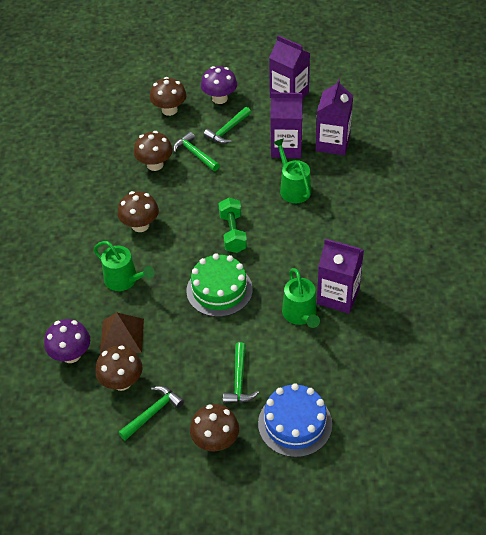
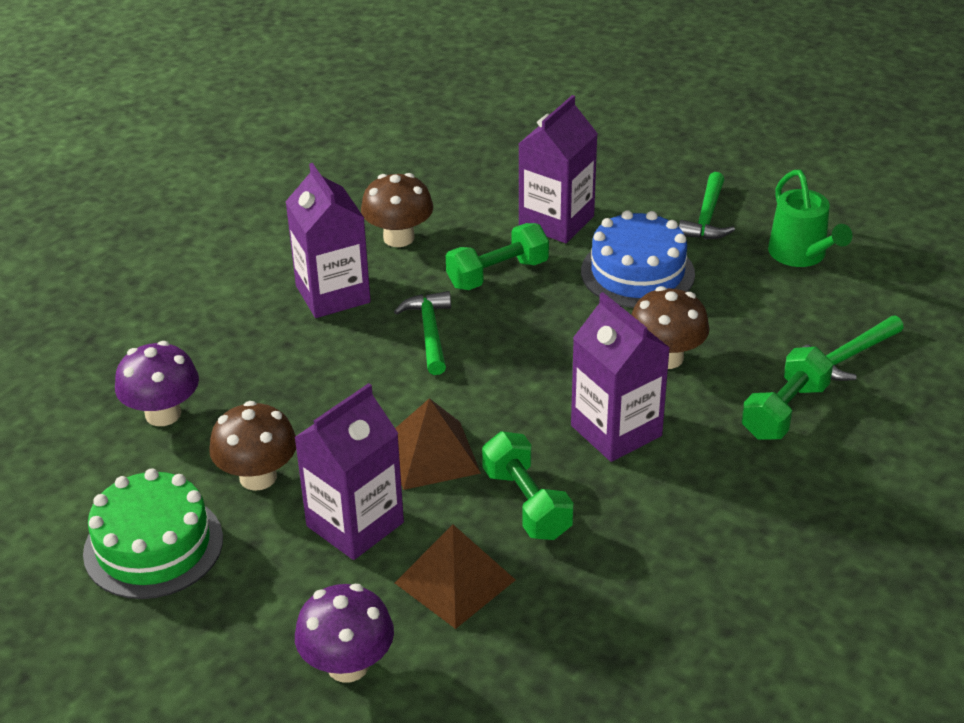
brown mushroom: 5 -> 3
brown pyramid: 1 -> 2
green dumbbell: 1 -> 3
green hammer: 4 -> 3
green watering can: 3 -> 1

